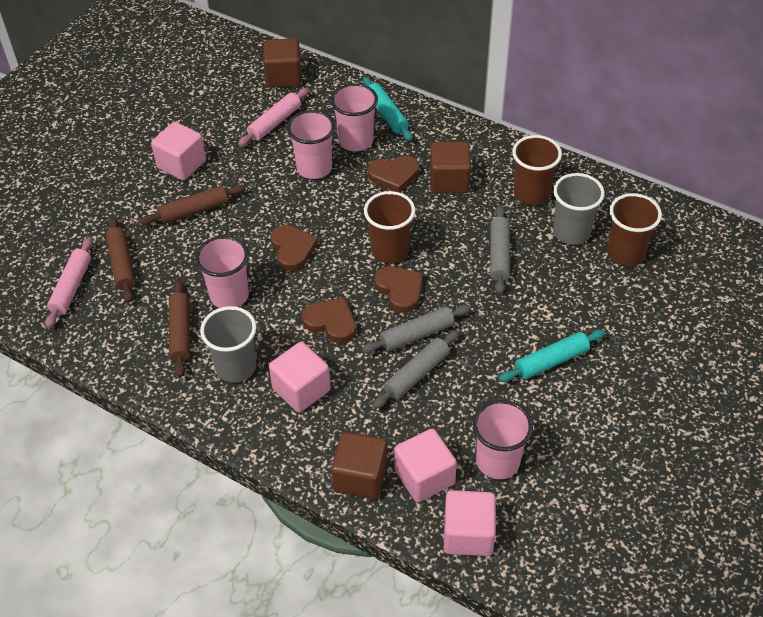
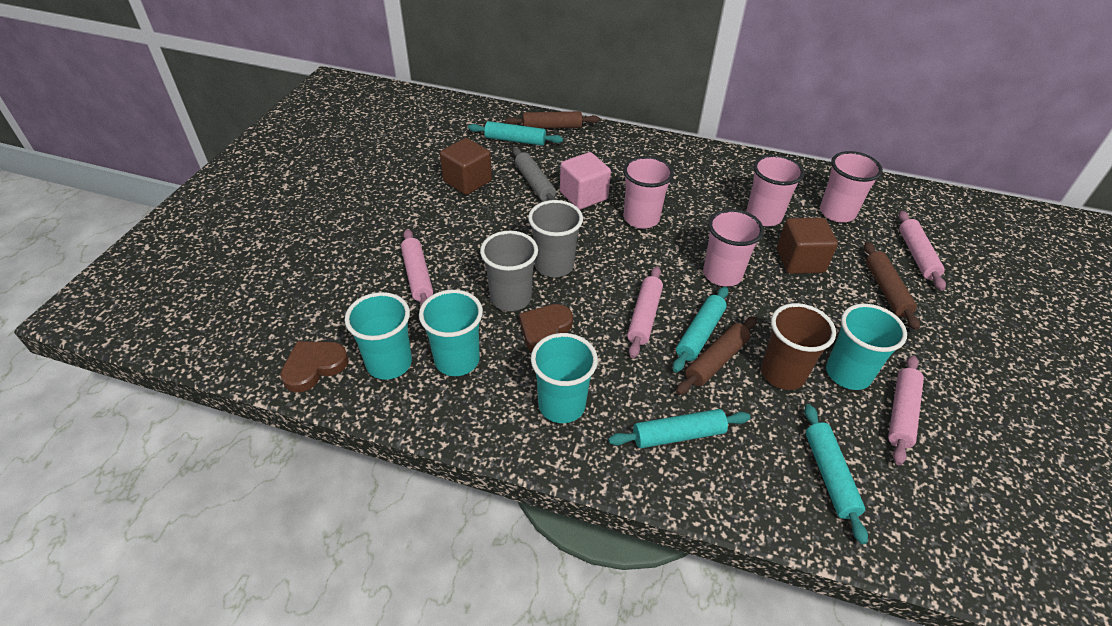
brown cube: 3 -> 2
brown cup: 3 -> 1
brown heart: 4 -> 2
grey rolling pin: 3 -> 1
pink cube: 4 -> 1
pink rolling pin: 2 -> 4
turquoise cup: 0 -> 4
turquoise rolling pin: 2 -> 4

